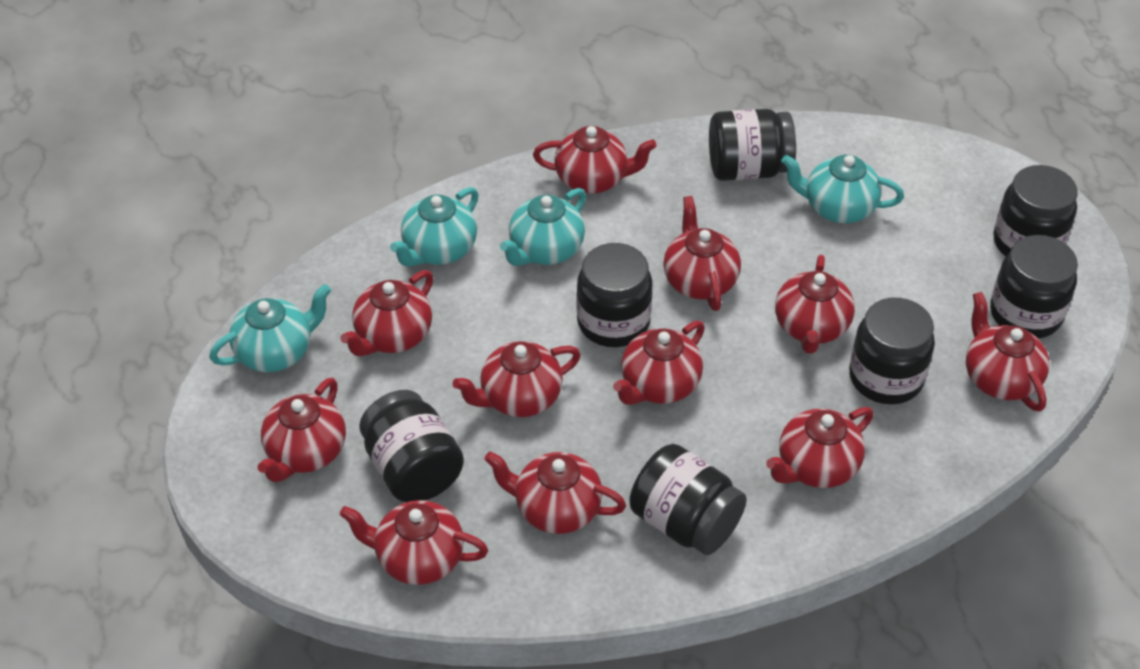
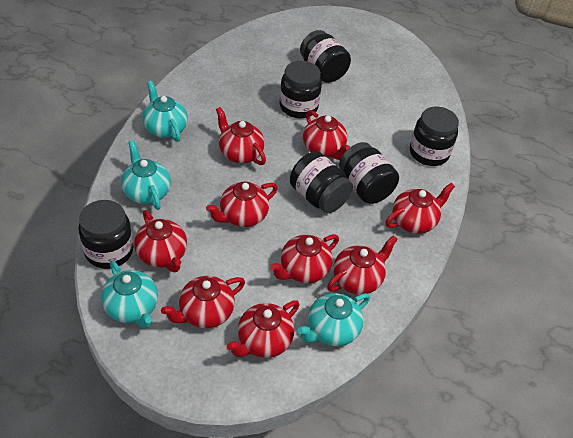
black jar: 7 -> 6
red teapot: 11 -> 9

